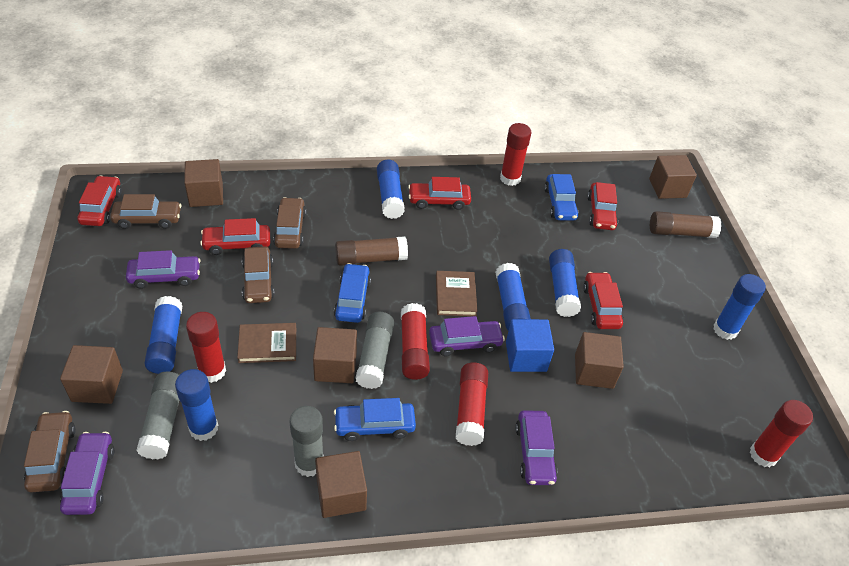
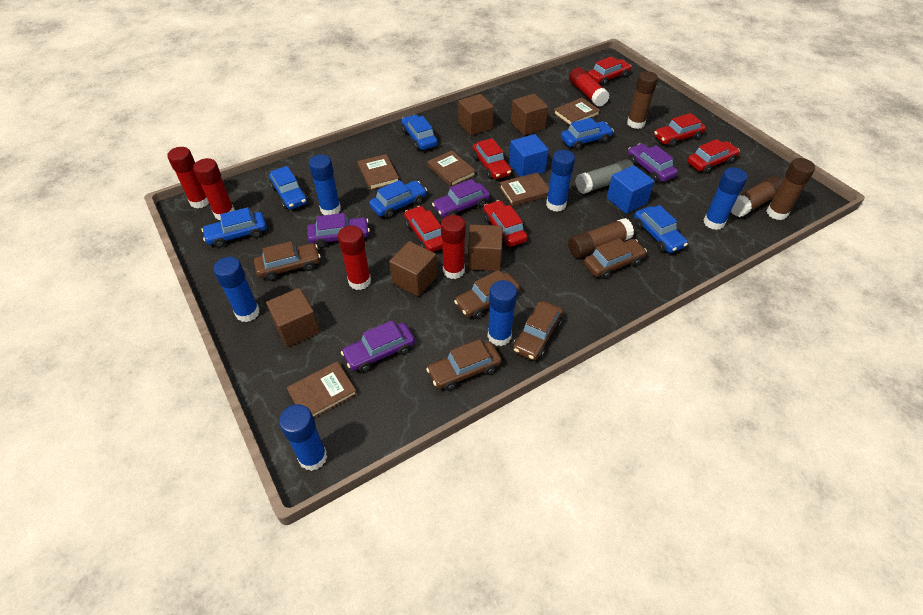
blue car: 3 -> 6
blue cube: 1 -> 2
brown book: 2 -> 5
brown car: 4 -> 5
brown cube: 6 -> 5
brown glue stick: 2 -> 4
grey glue stick: 3 -> 1
red car: 5 -> 6

